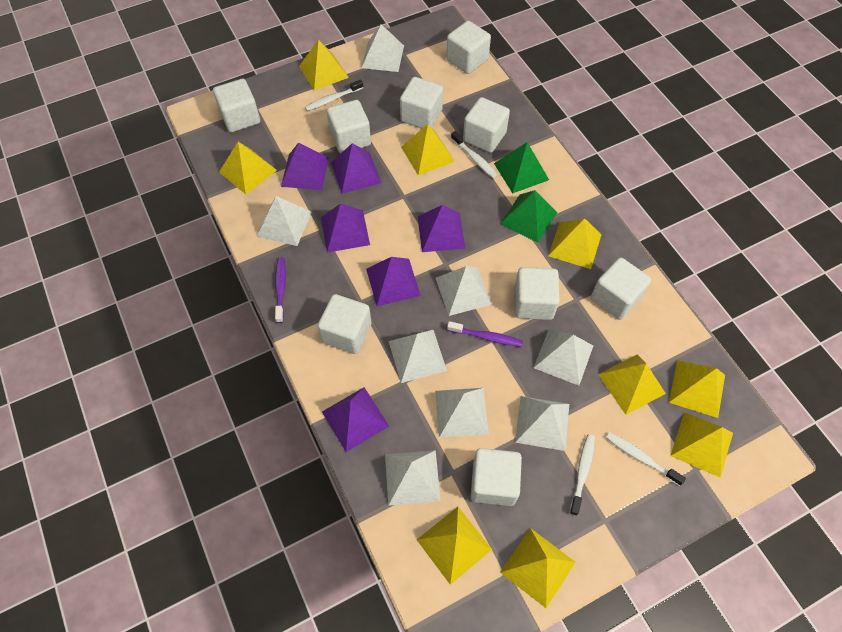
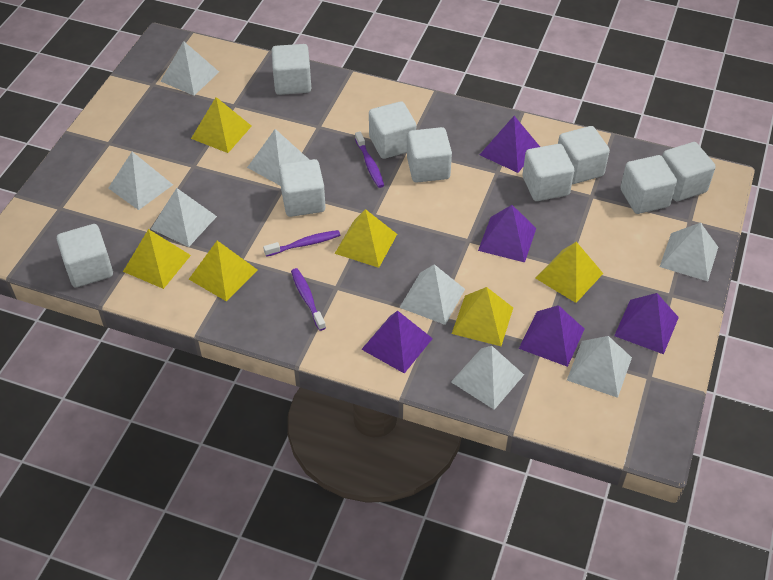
green pyramid: 2 -> 0
purple pyramid: 6 -> 5
purple toothbrush: 2 -> 3
white toothbrush: 4 -> 0
yellow pyramid: 9 -> 6

